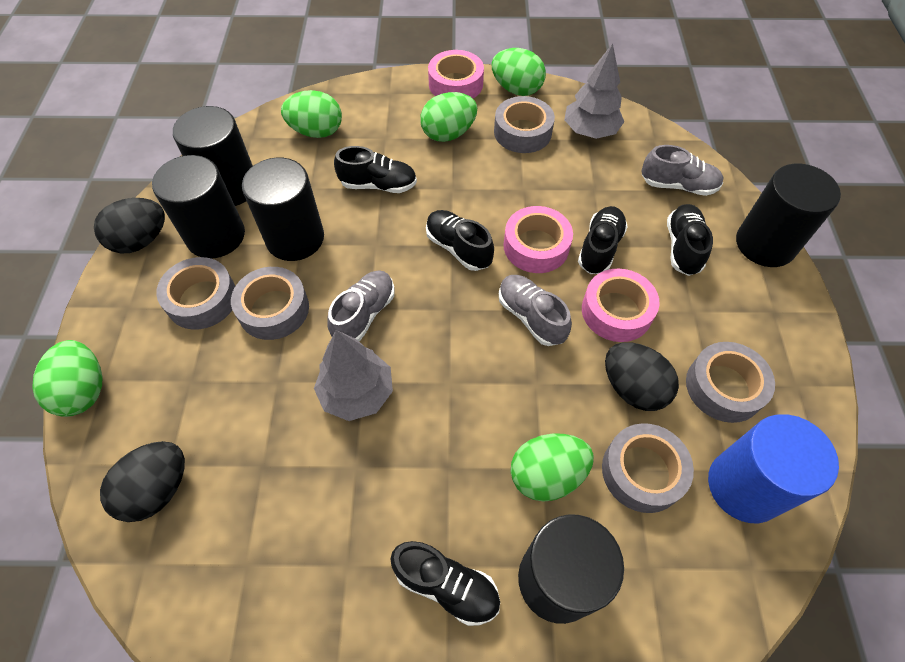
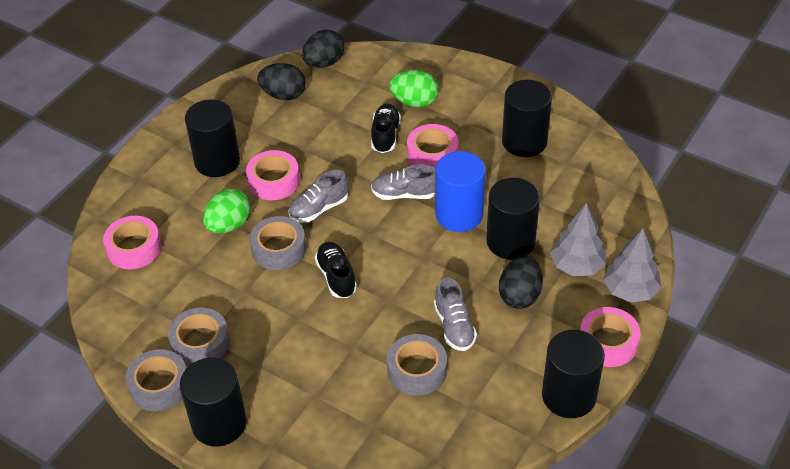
black shoe: 5 -> 2
green egg: 5 -> 2
grey tape: 5 -> 4
pink tape: 3 -> 4

